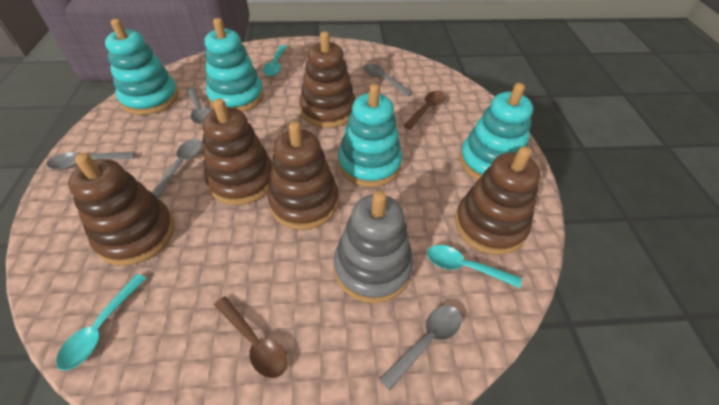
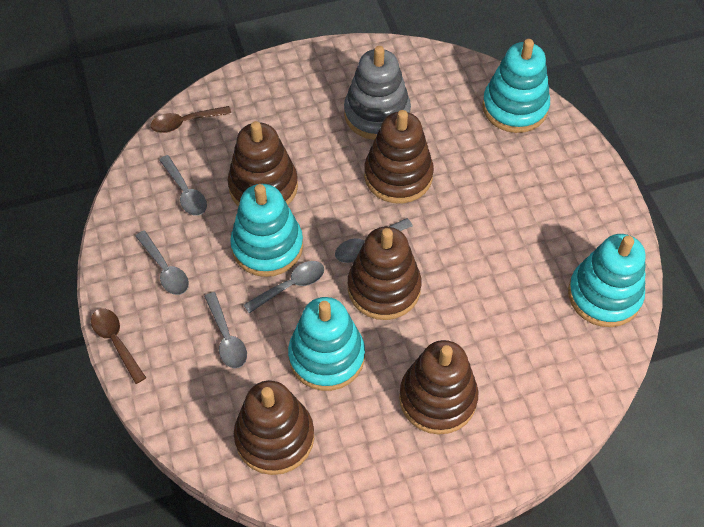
turquoise spoon: 3 -> 0

